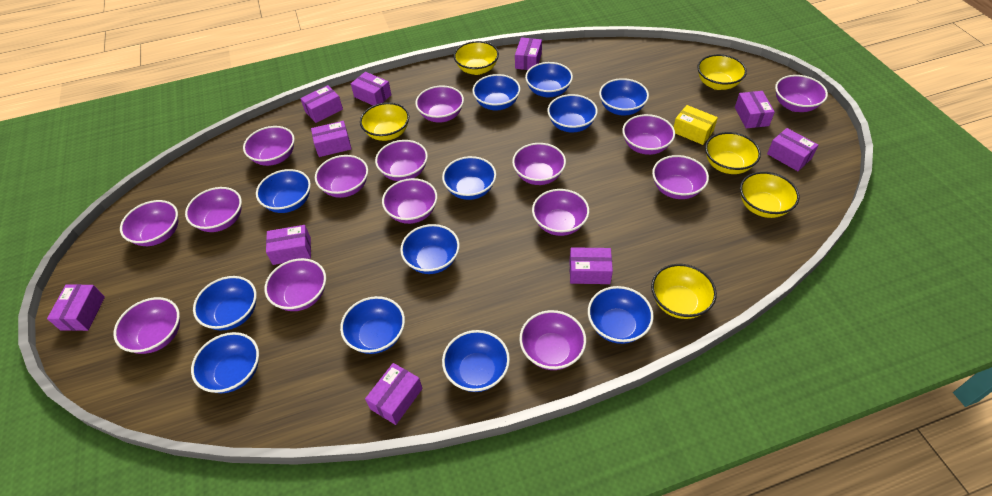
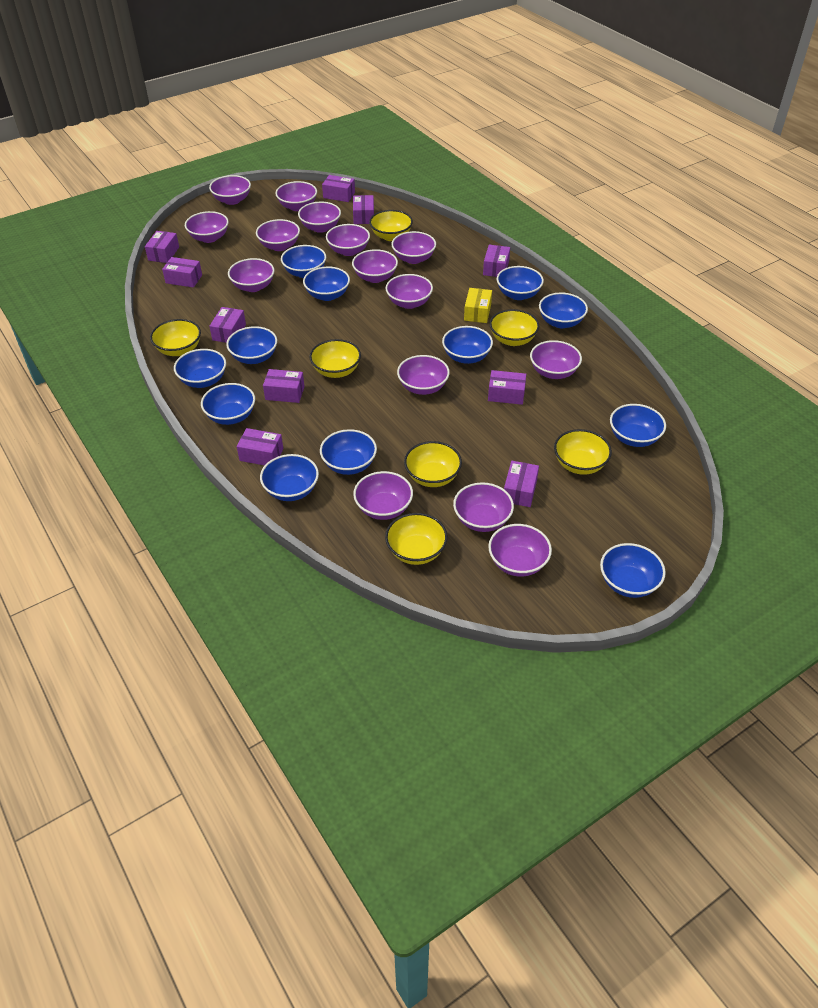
yellow bowl: 6 -> 7

